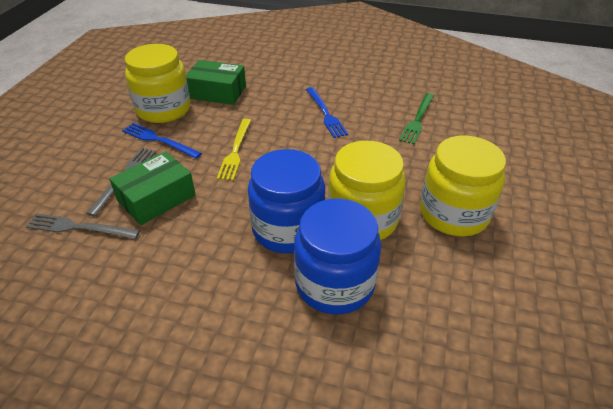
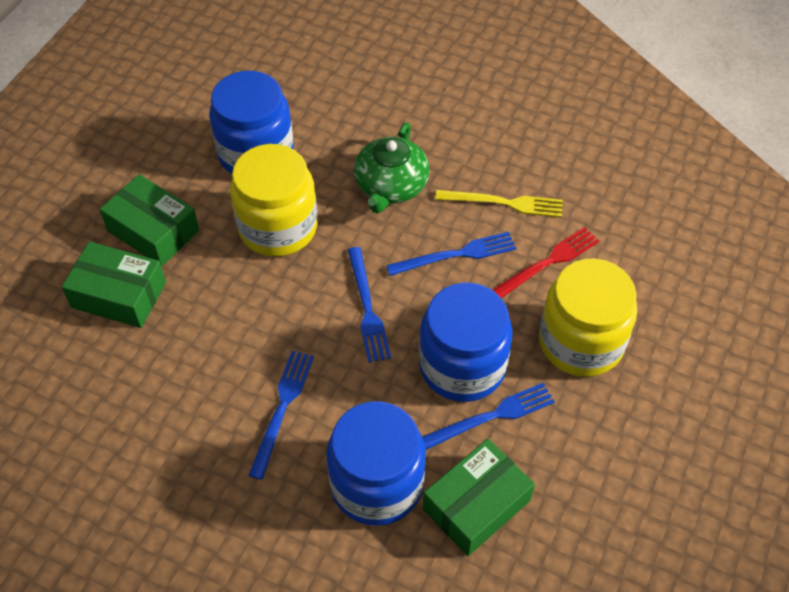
blue fork: 2 -> 4
blue jar: 2 -> 3
green box: 2 -> 3
green fork: 1 -> 0
green teapot: 0 -> 1
grey fork: 2 -> 0
red fork: 0 -> 1
yellow jar: 3 -> 2

